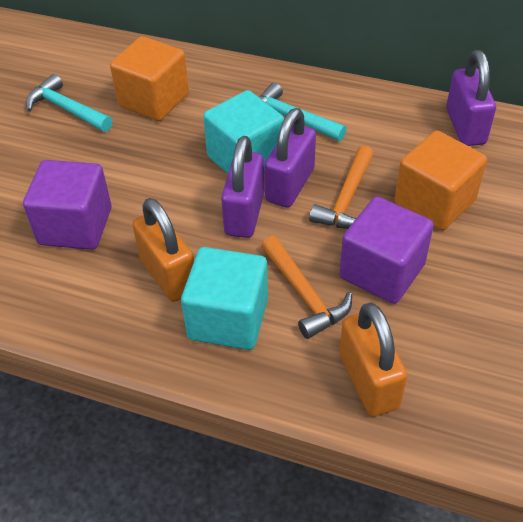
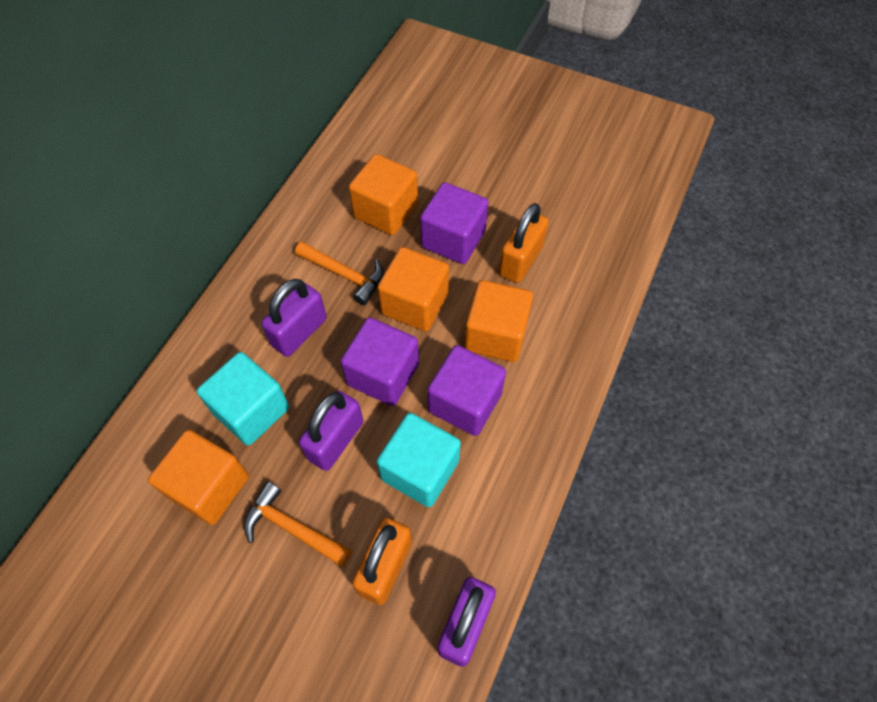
orange cube: 2 -> 4
purple cube: 2 -> 3
turquoise hammer: 2 -> 0

